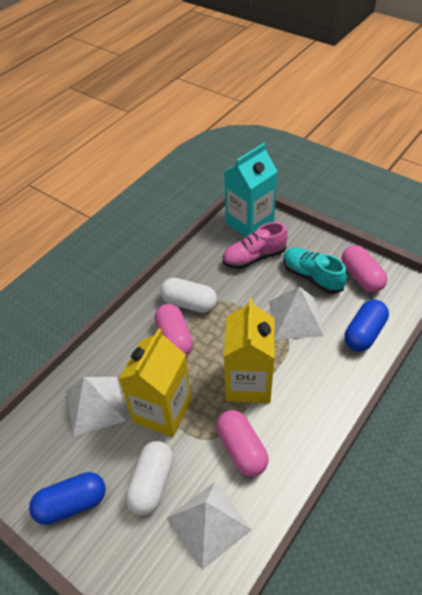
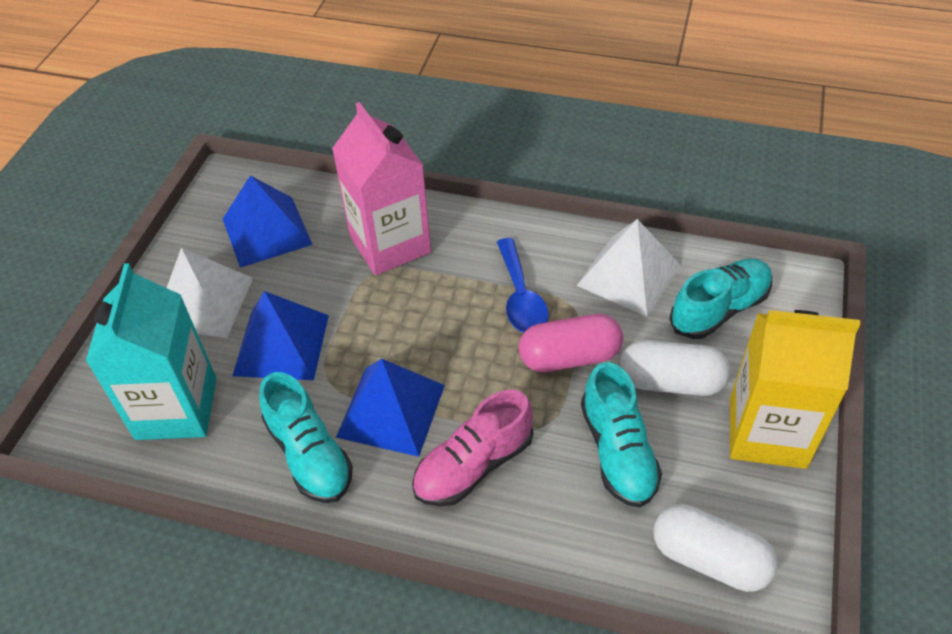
blue capsule: 2 -> 0
blue pyramid: 0 -> 3
blue spoon: 0 -> 1
pink capsule: 3 -> 1
pink carton: 0 -> 1
turquoise shoe: 1 -> 3
white pyramid: 3 -> 2
yellow carton: 2 -> 1

